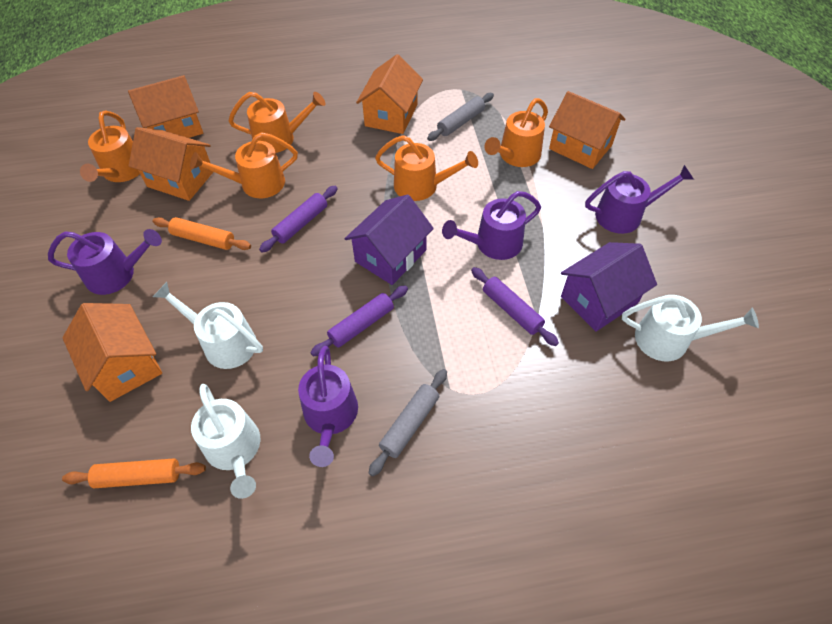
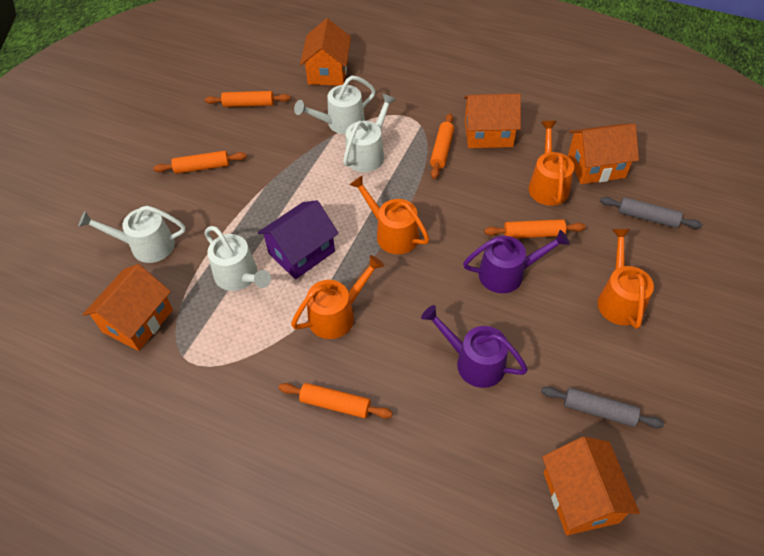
orange rolling pin: 2 -> 5
orange watering can: 5 -> 4
purple house: 2 -> 1
purple rolling pin: 3 -> 0
purple watering can: 4 -> 2
white watering can: 3 -> 4

